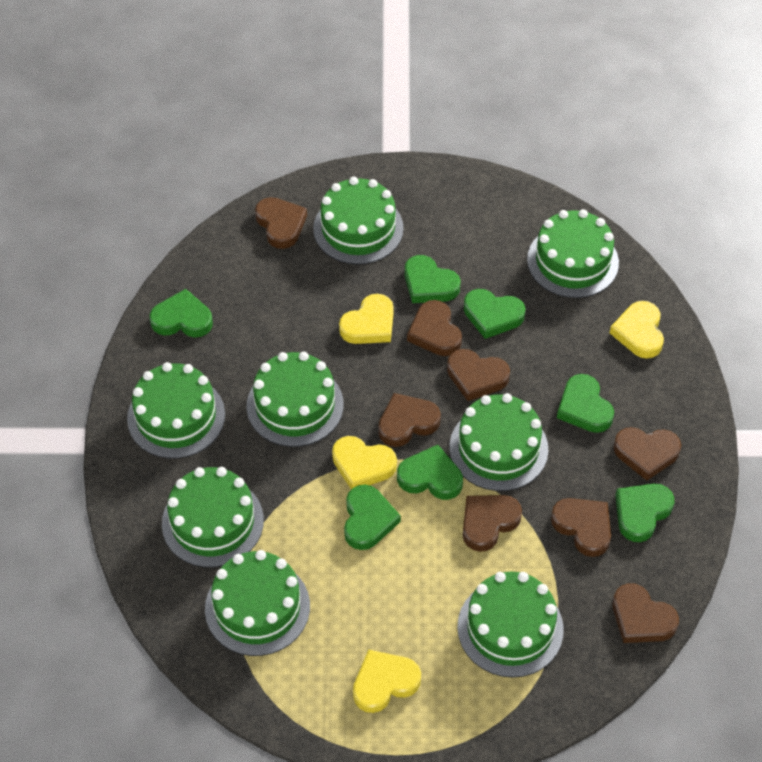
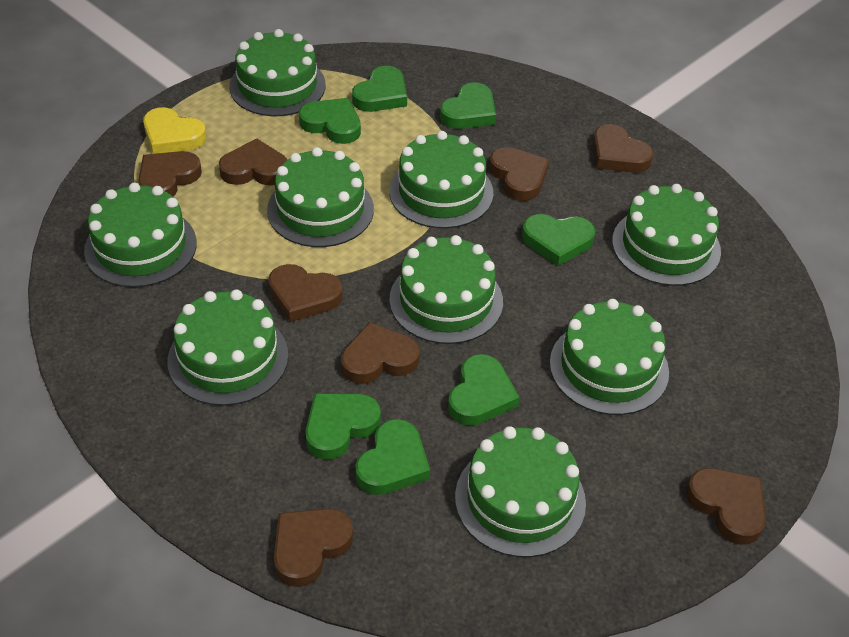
green cake: 8 -> 9
yellow heart: 4 -> 1

